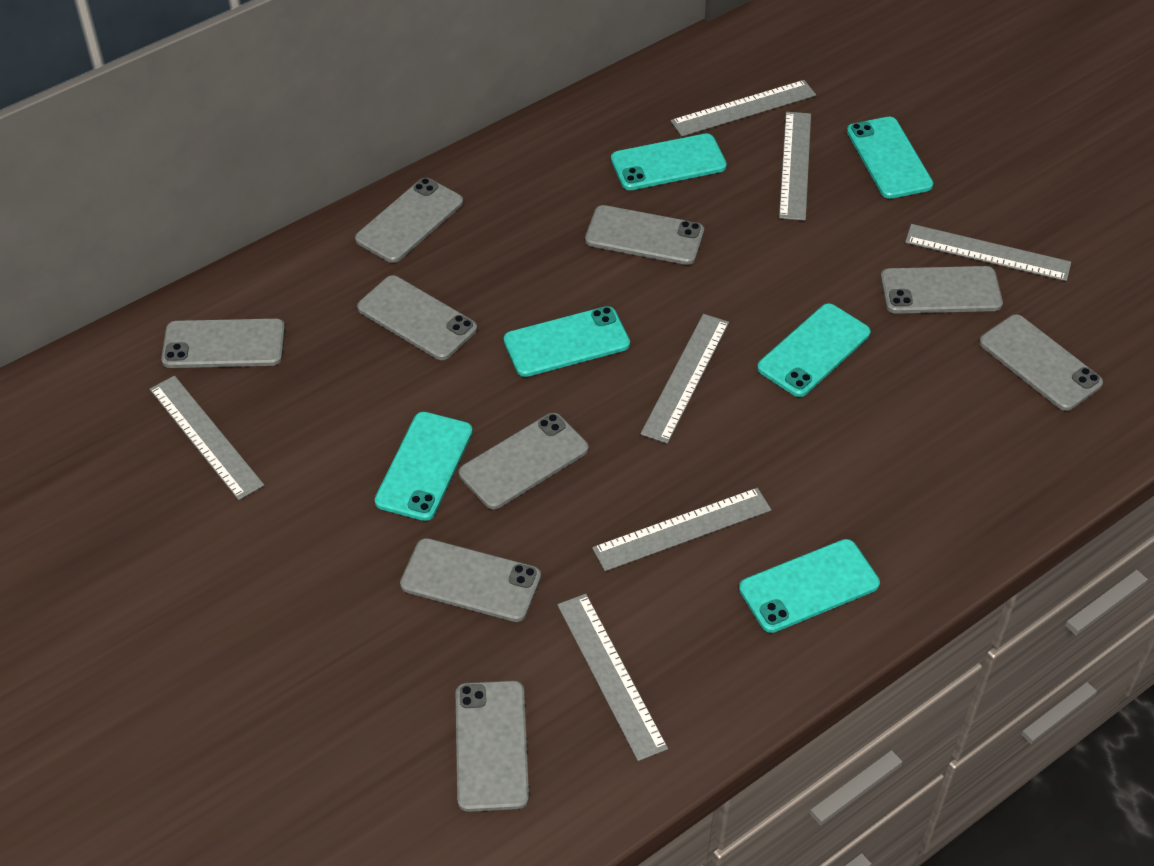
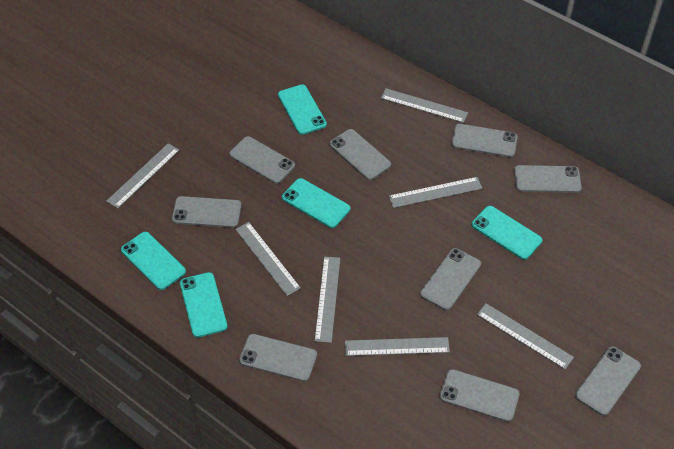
turquoise phone: 6 -> 5

